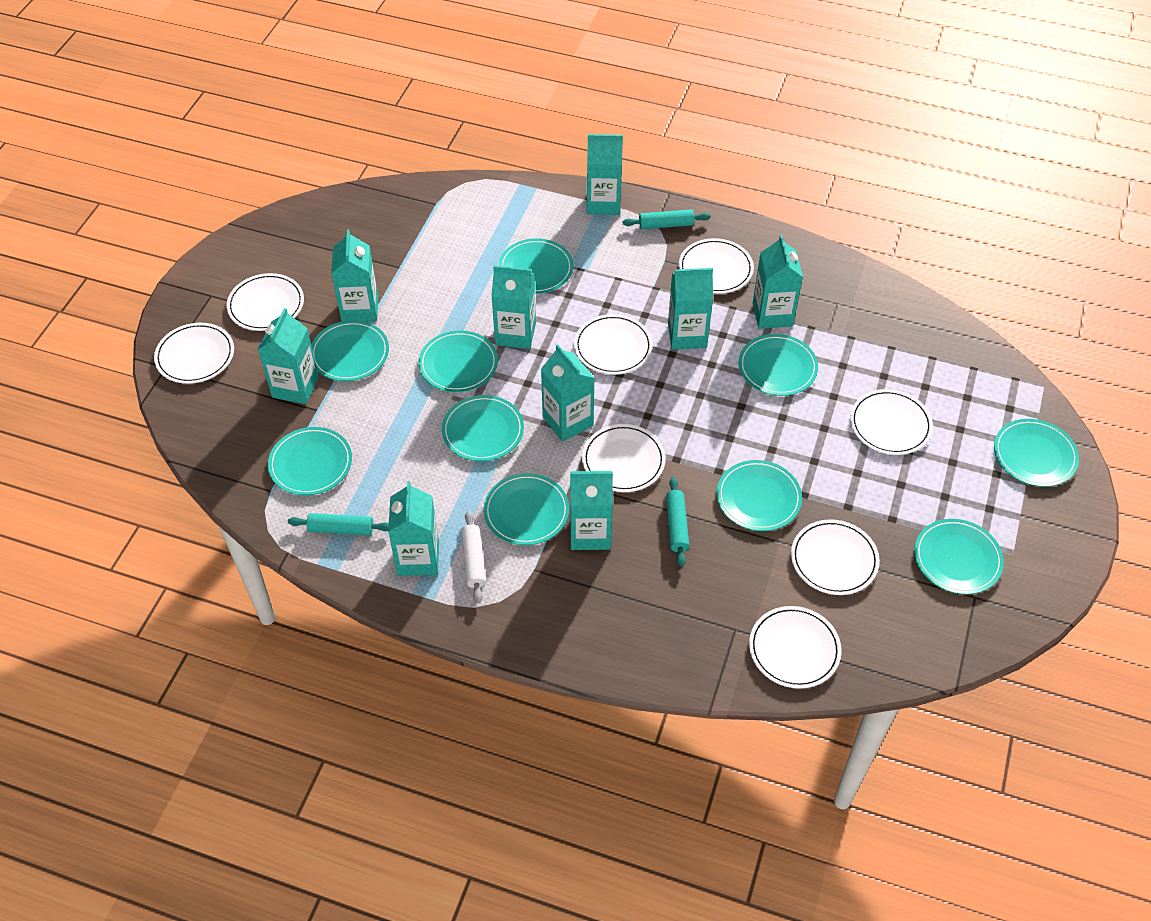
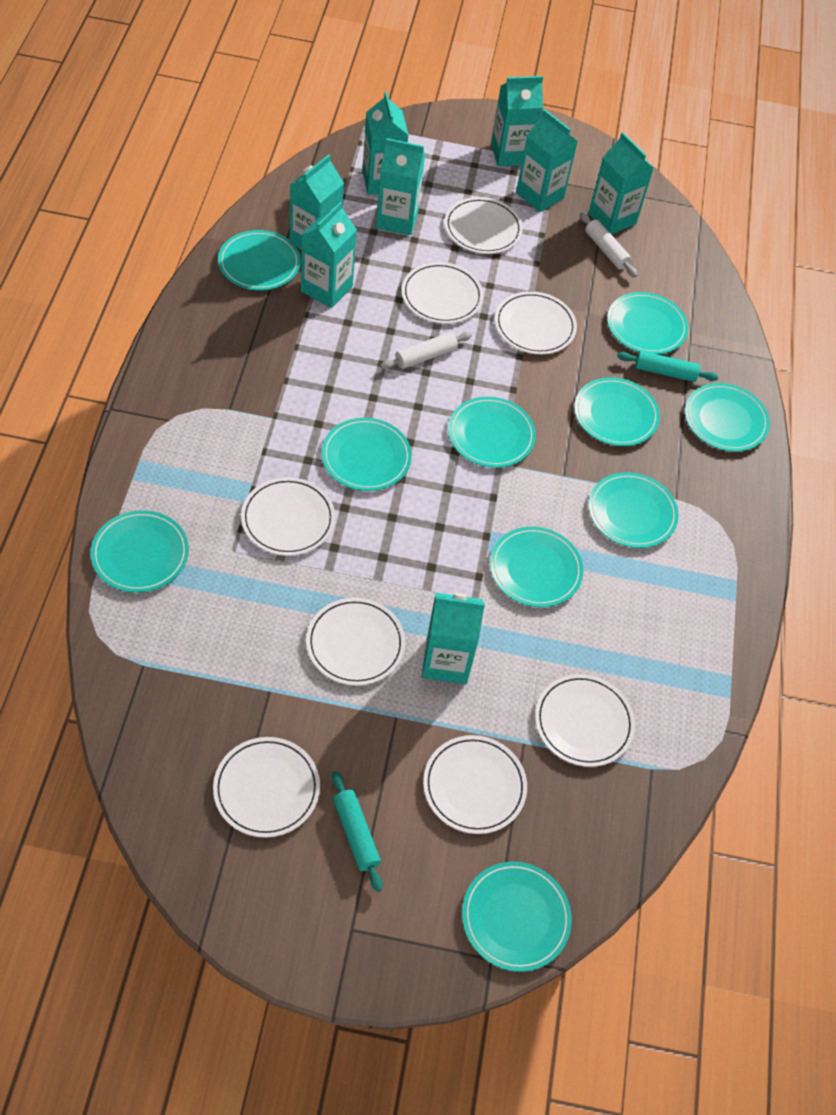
turquoise carton: 9 -> 8
turquoise rolling pin: 3 -> 2
white rolling pin: 1 -> 2

